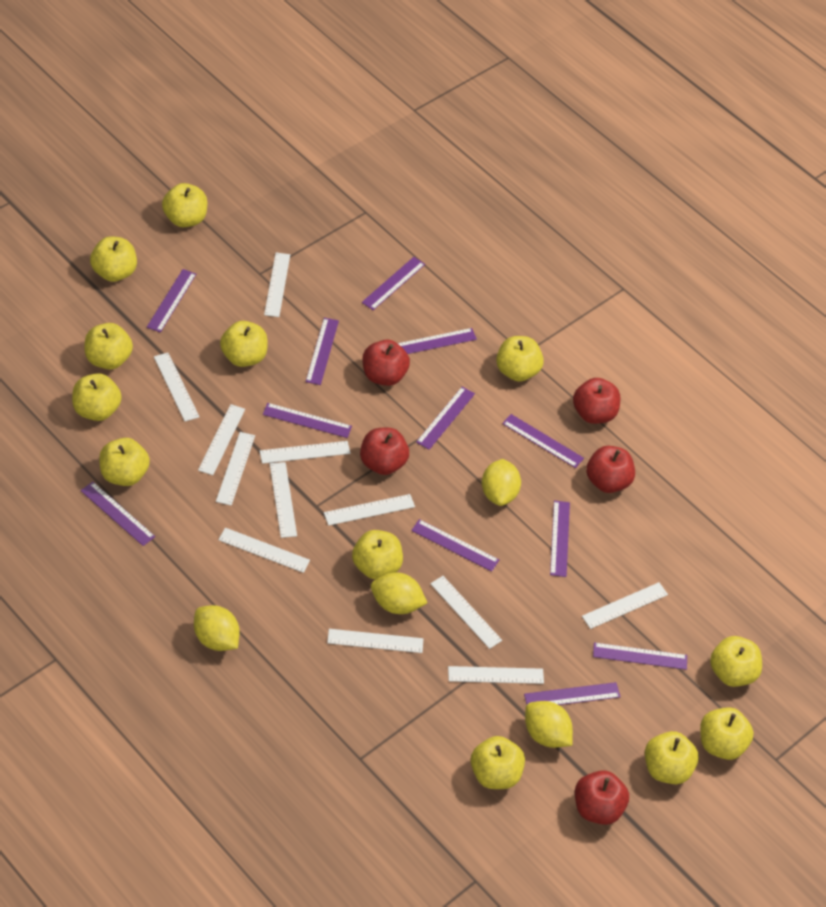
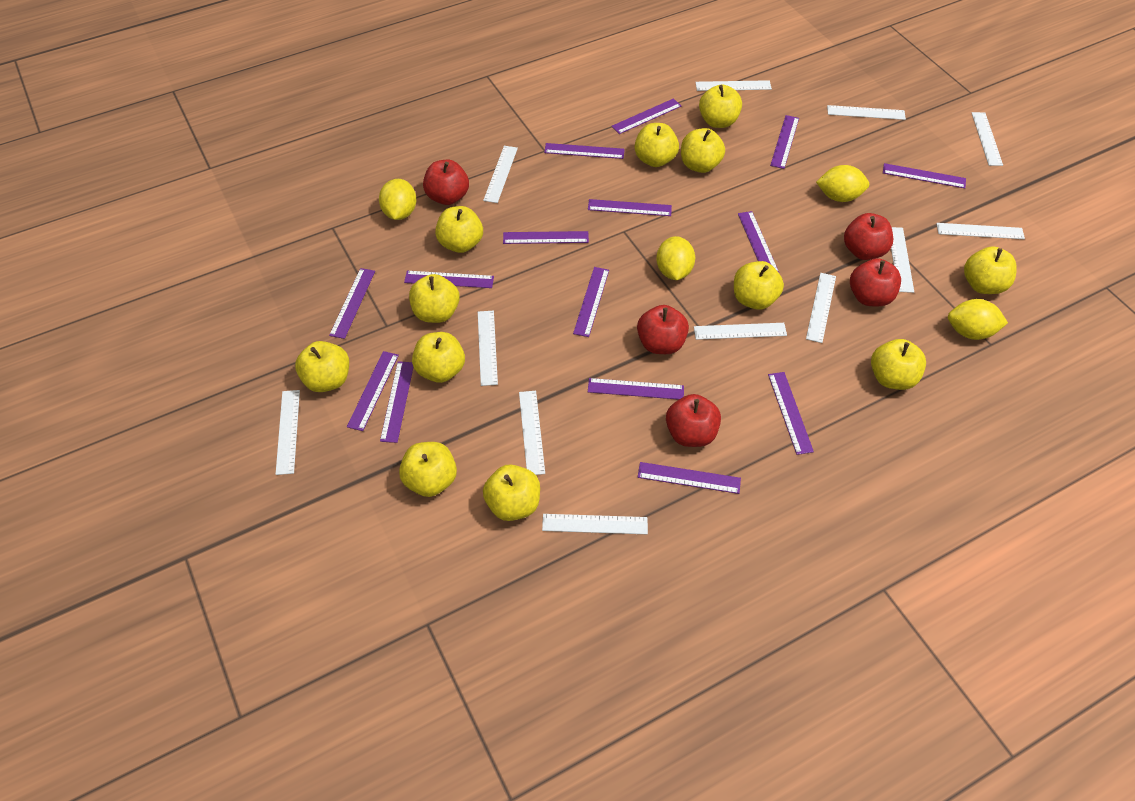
purple ruler: 12 -> 15

